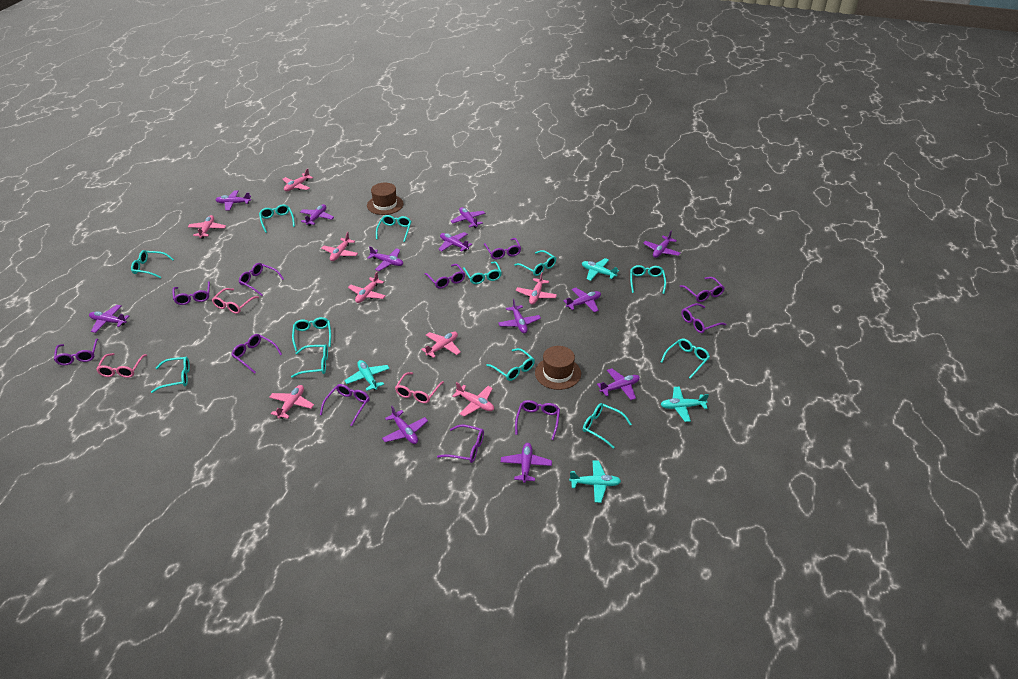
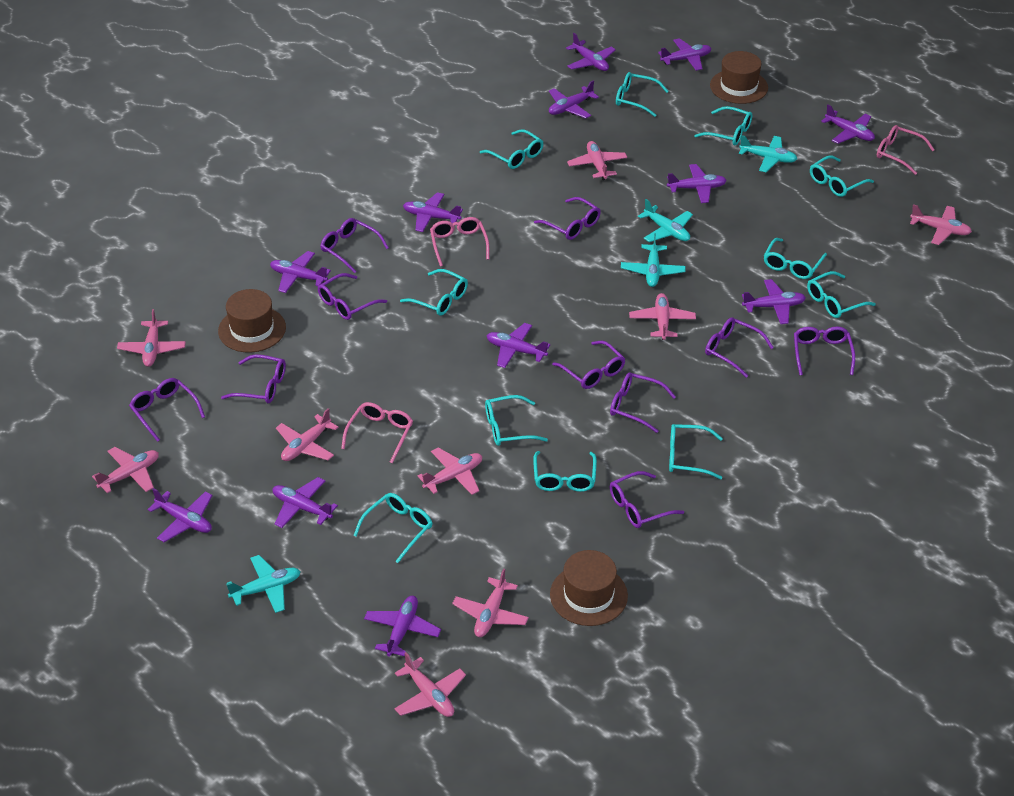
brown hat: 2 -> 3
pink plane: 8 -> 9
purple glasses: 11 -> 10
turquoise glasses: 12 -> 11

